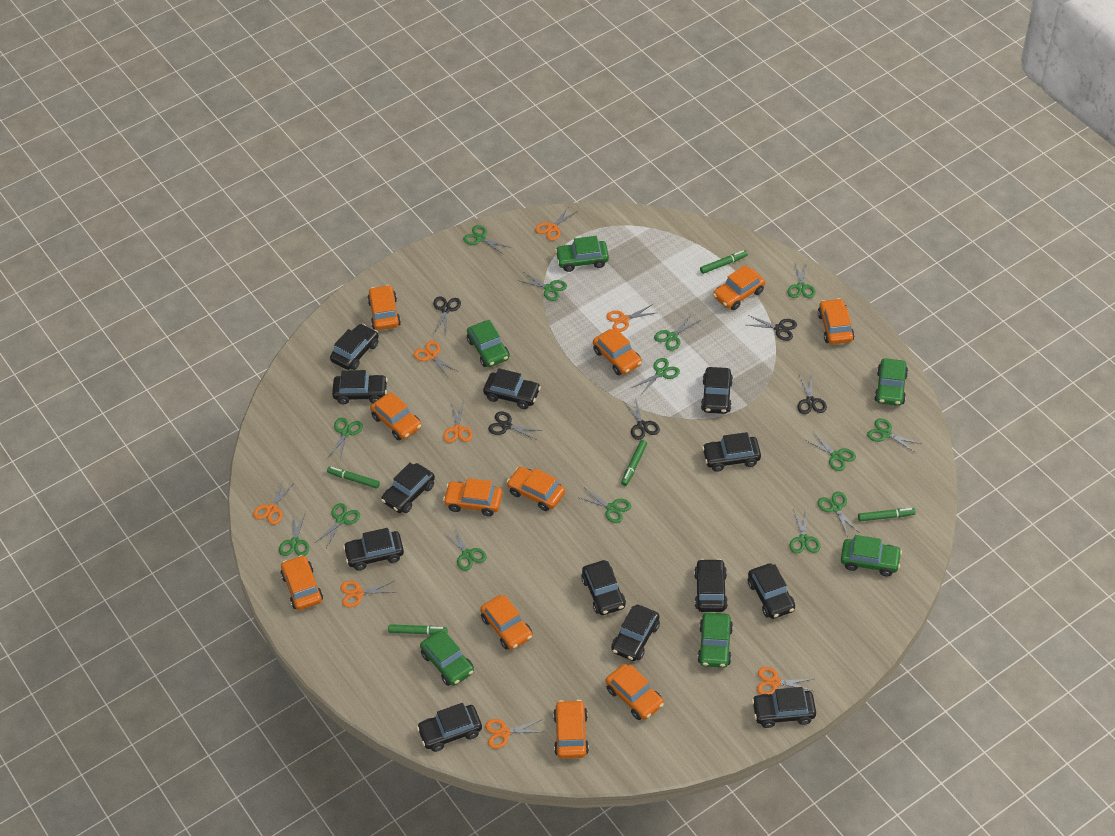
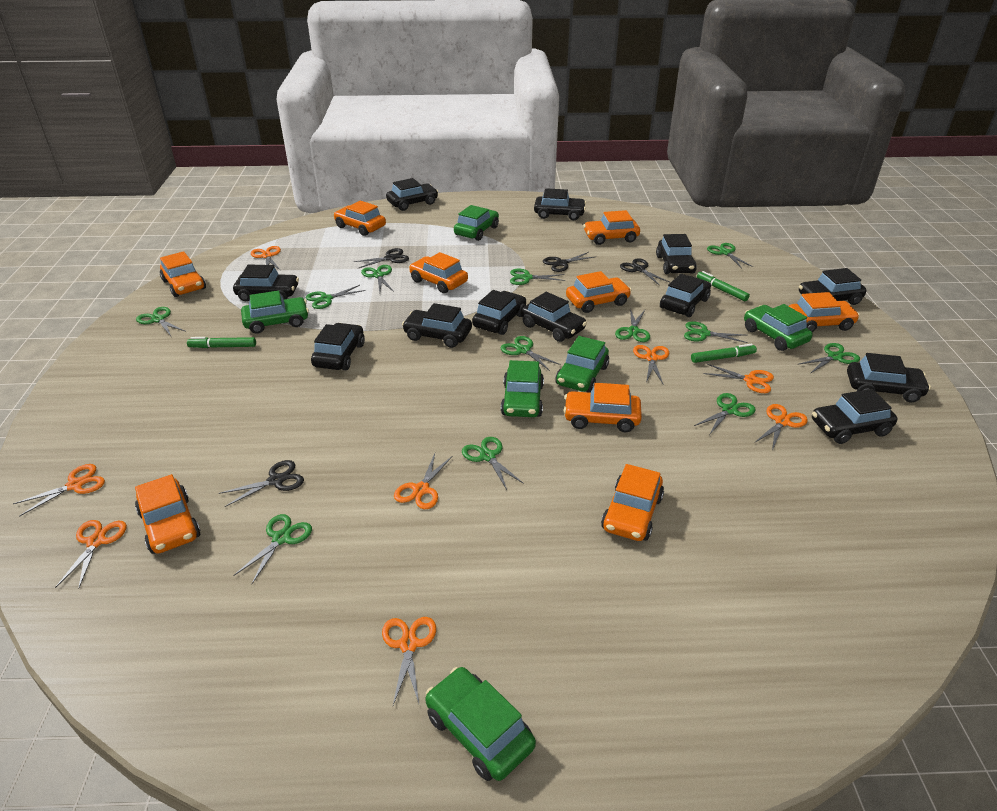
black car: 13 -> 12
black scissors: 5 -> 4
green marker: 5 -> 3
green scissors: 14 -> 12
orange car: 11 -> 9

